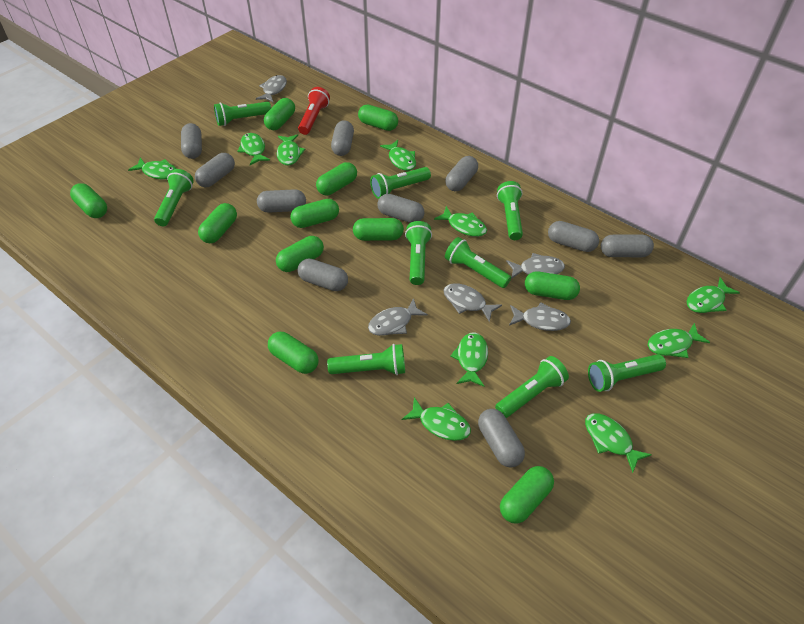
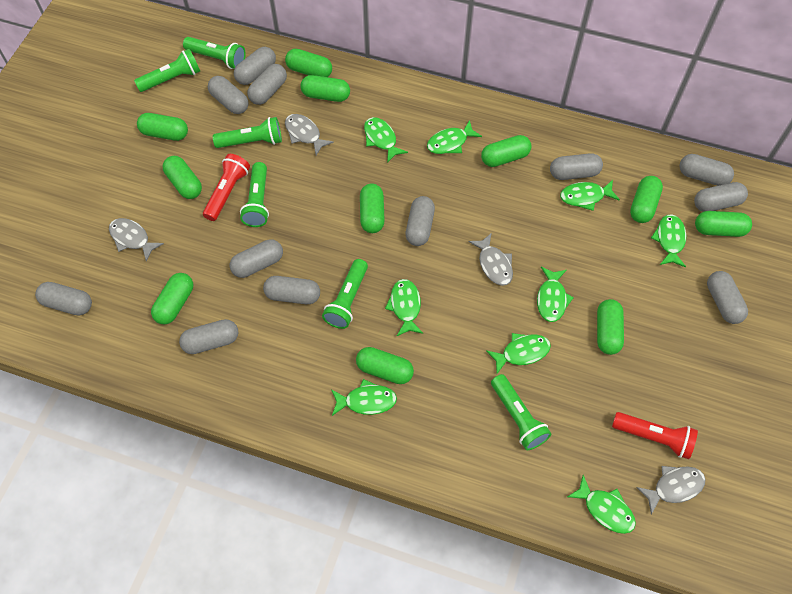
green fish: 10 -> 9
green flashlight: 9 -> 6
grey capsule: 10 -> 12
grey fish: 5 -> 4
red flashlight: 1 -> 2

